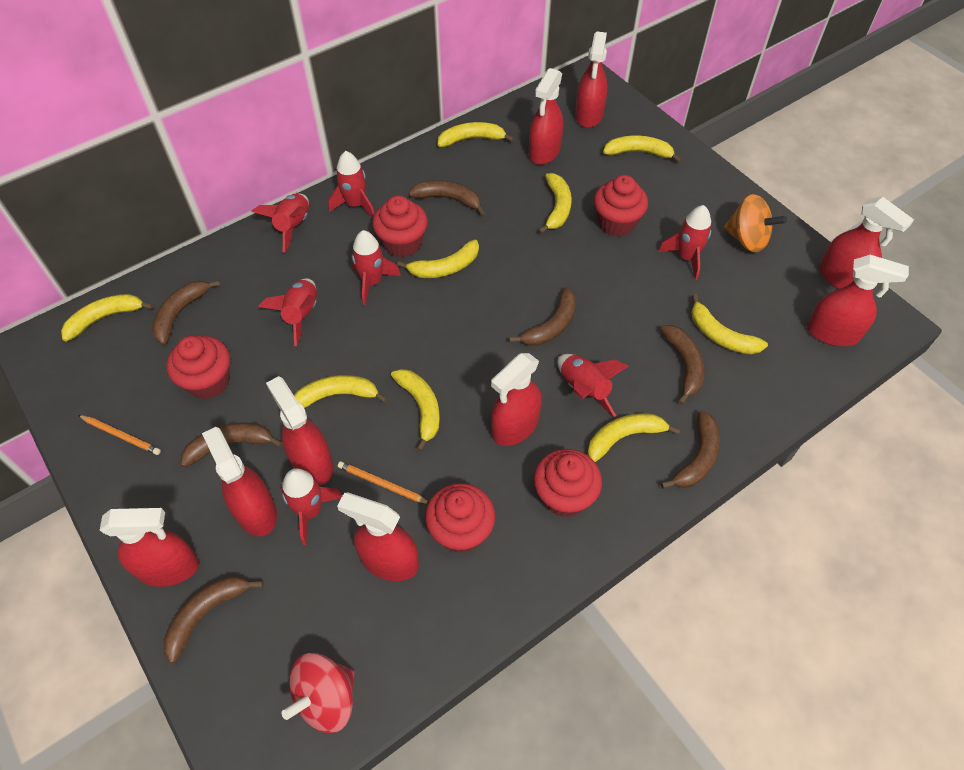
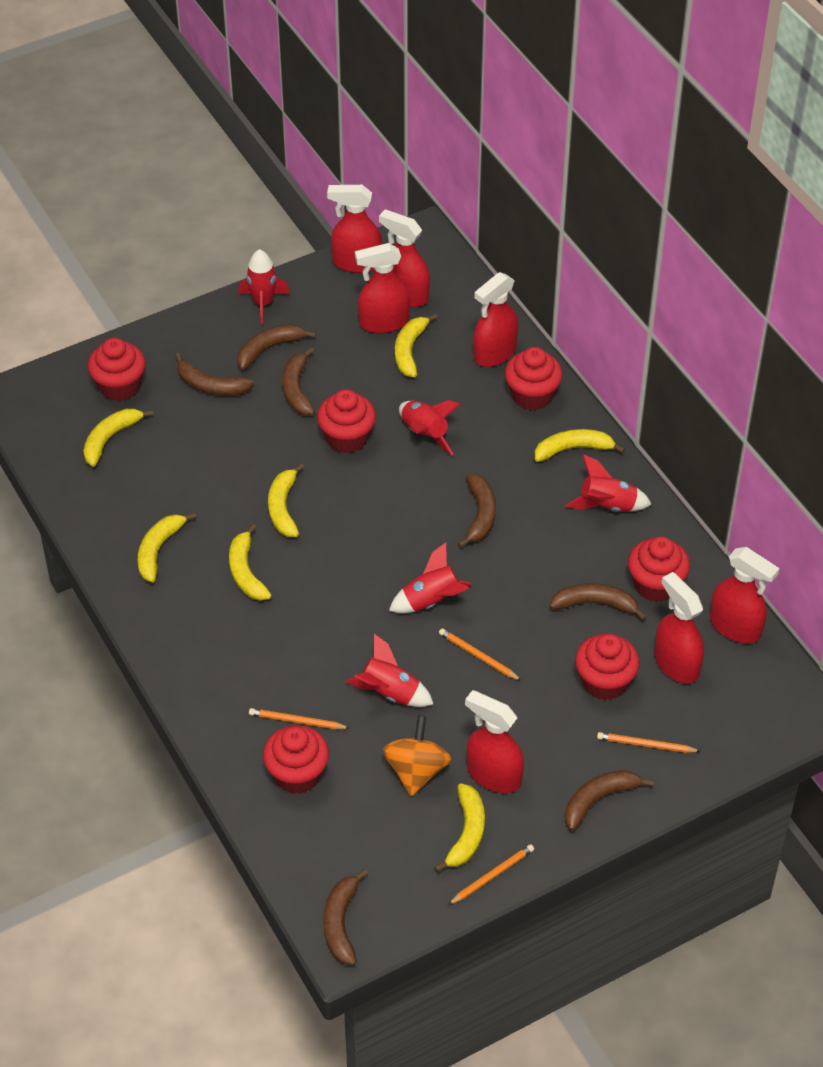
orange pencil: 2 -> 4
red cupcake: 5 -> 6
red rocket: 7 -> 5
red spinning top: 1 -> 0
red spray bottle: 9 -> 7
yellow banana: 9 -> 7

